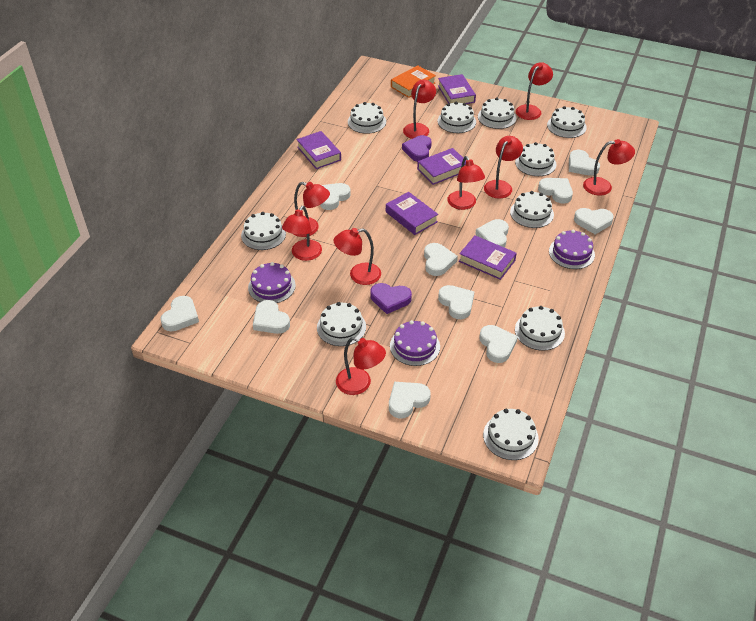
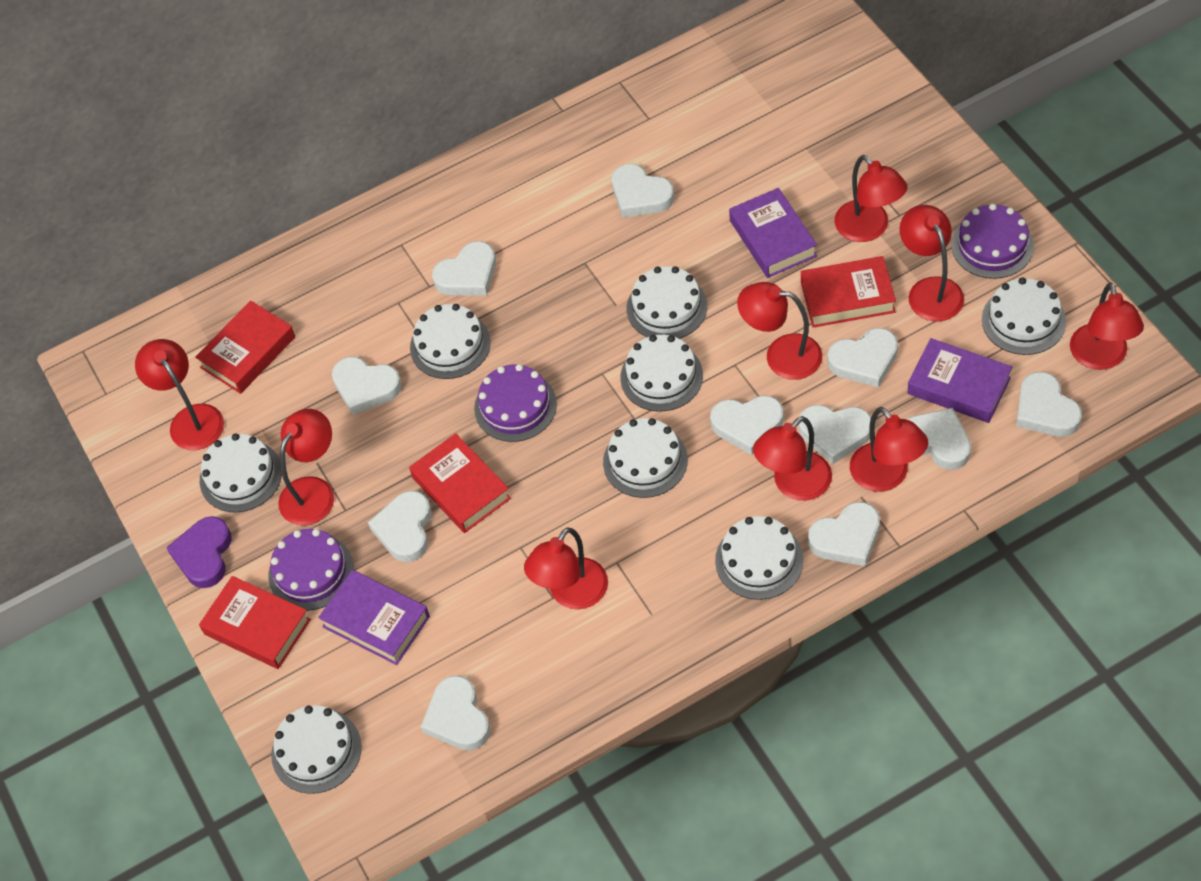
orange book: 1 -> 0
purple book: 5 -> 3
purple heart: 2 -> 1
red book: 0 -> 4
white cake: 10 -> 8

